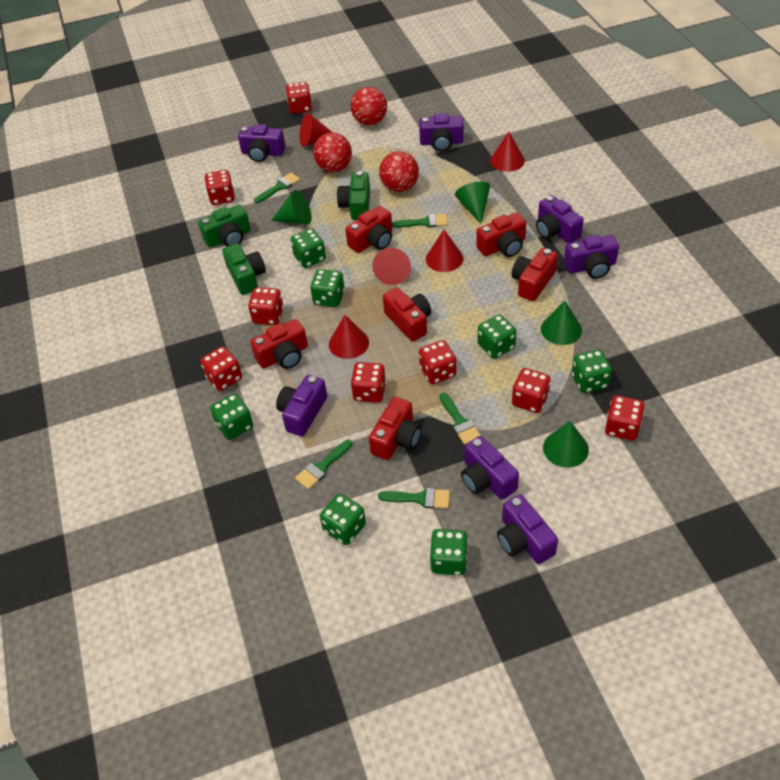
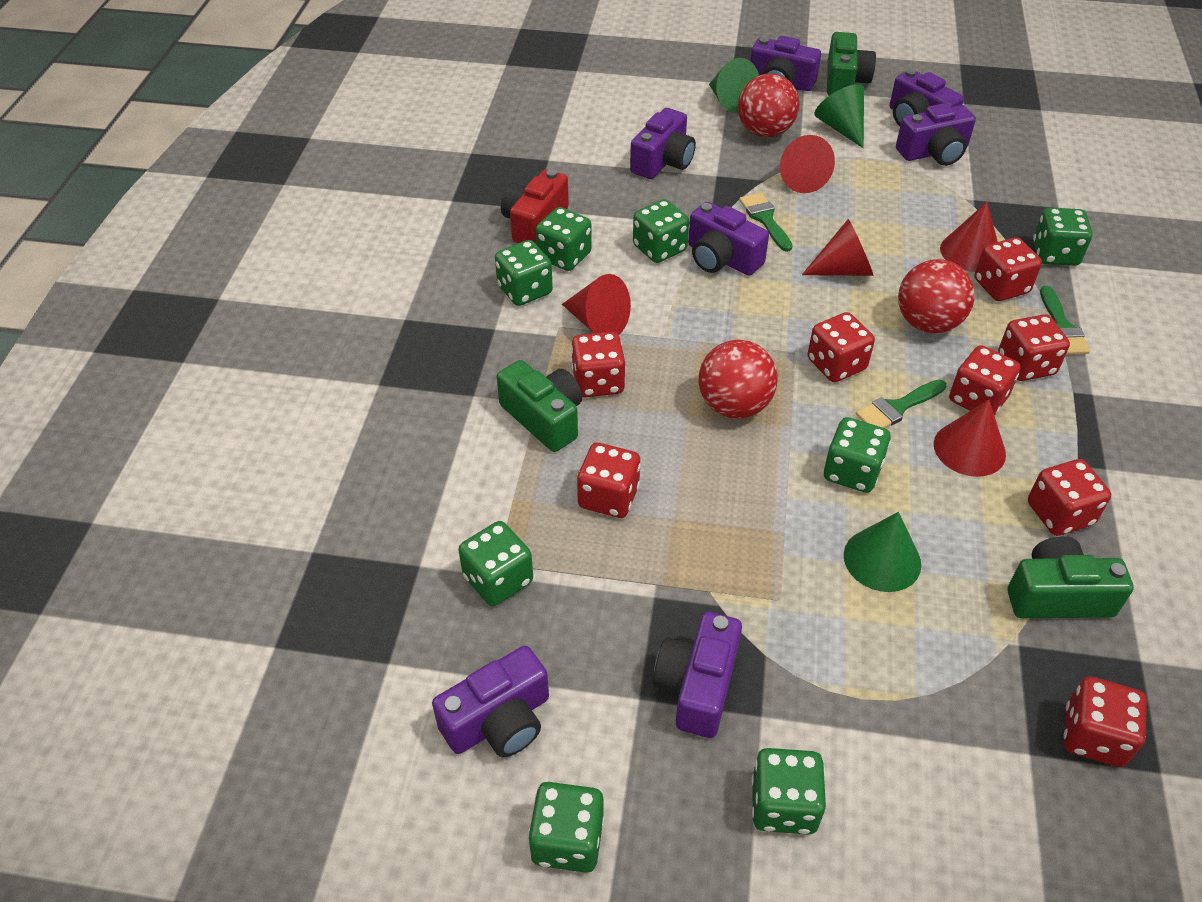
green brush: 5 -> 3
green cone: 4 -> 3
green dice: 7 -> 8
red camera: 6 -> 1

